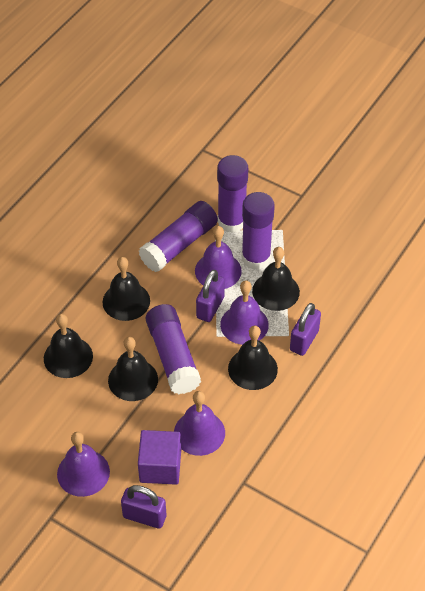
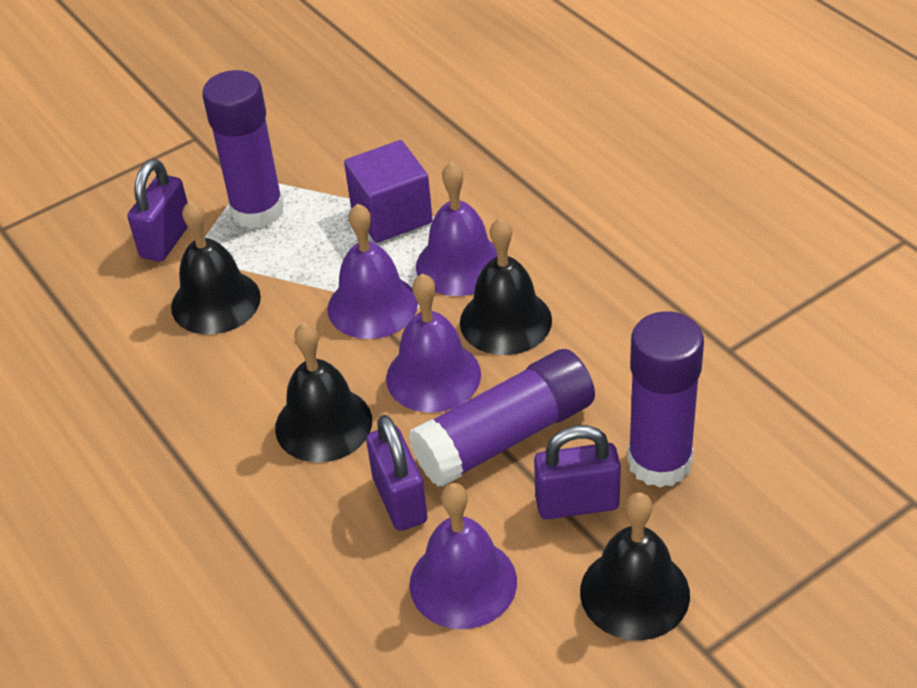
black bell: 5 -> 4
purple glue stick: 4 -> 3

